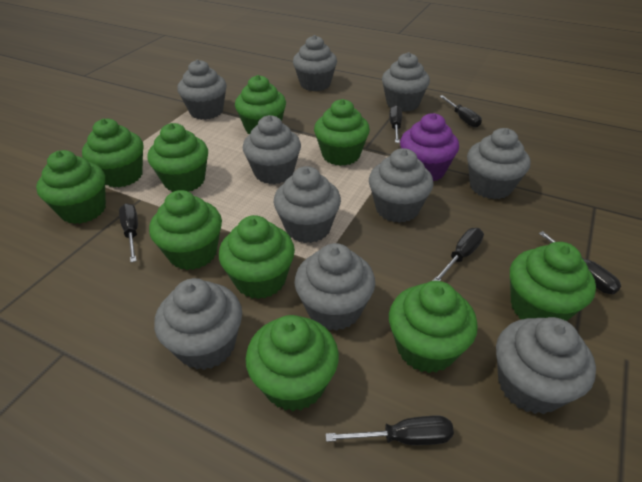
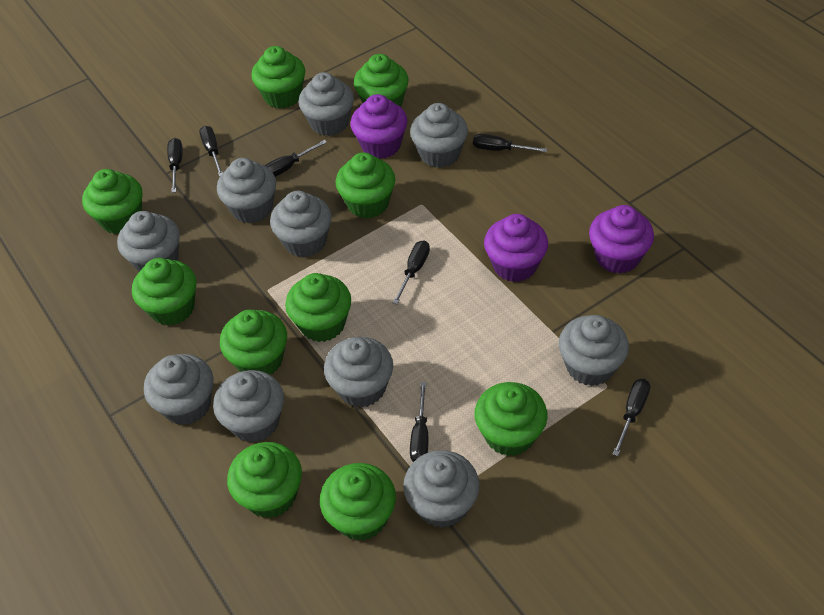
black screwdriver: 6 -> 7
purple cupcake: 1 -> 3

